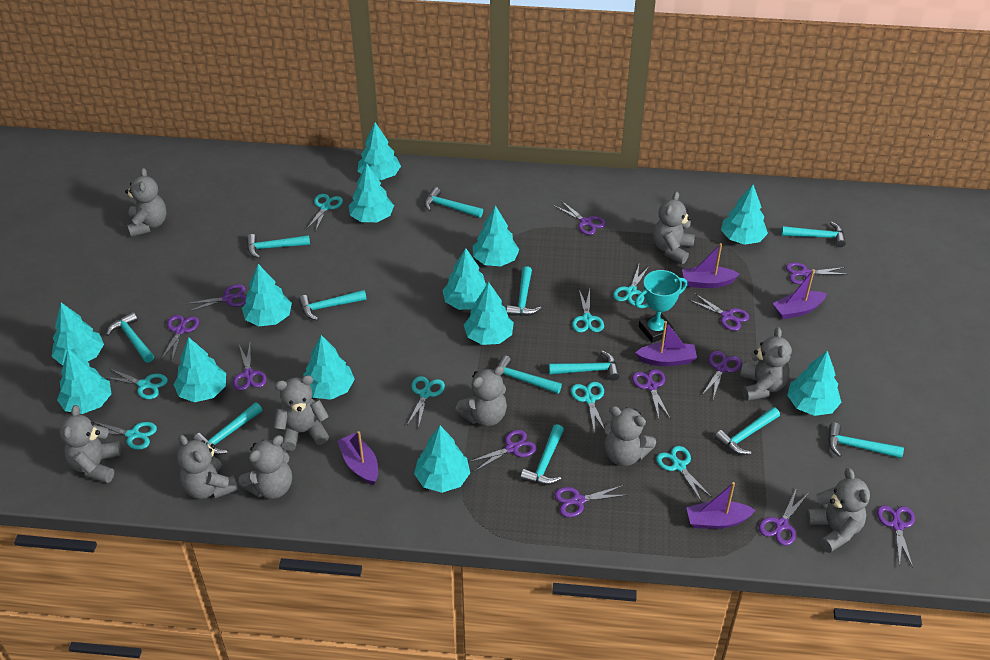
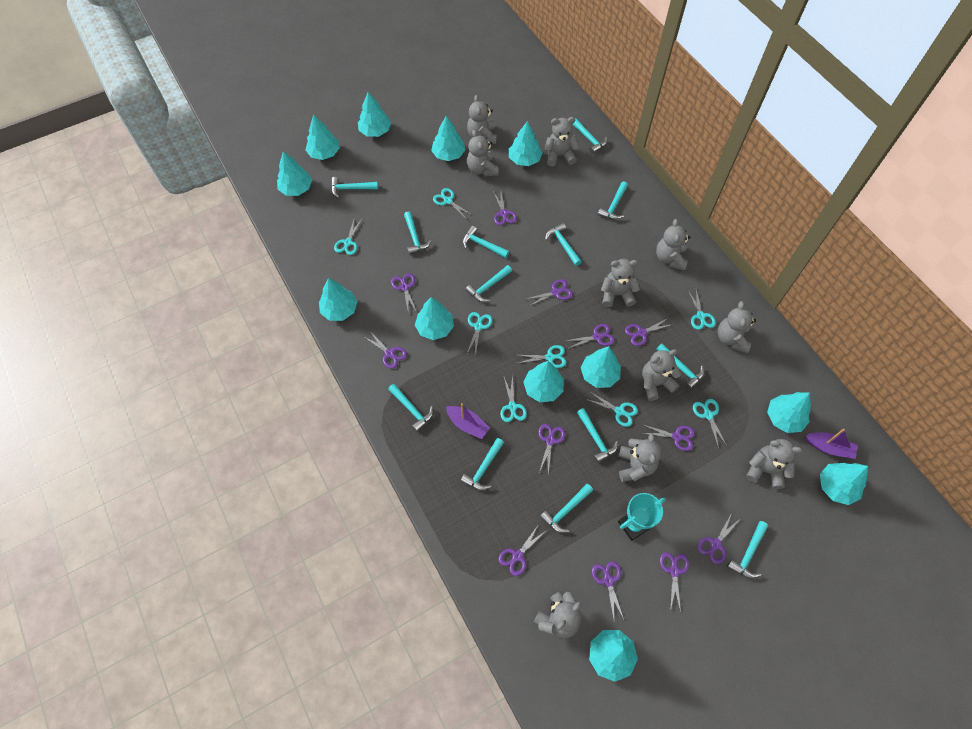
purple boat: 5 -> 2
turquoise hammer: 12 -> 13
turquoise tree: 13 -> 12

